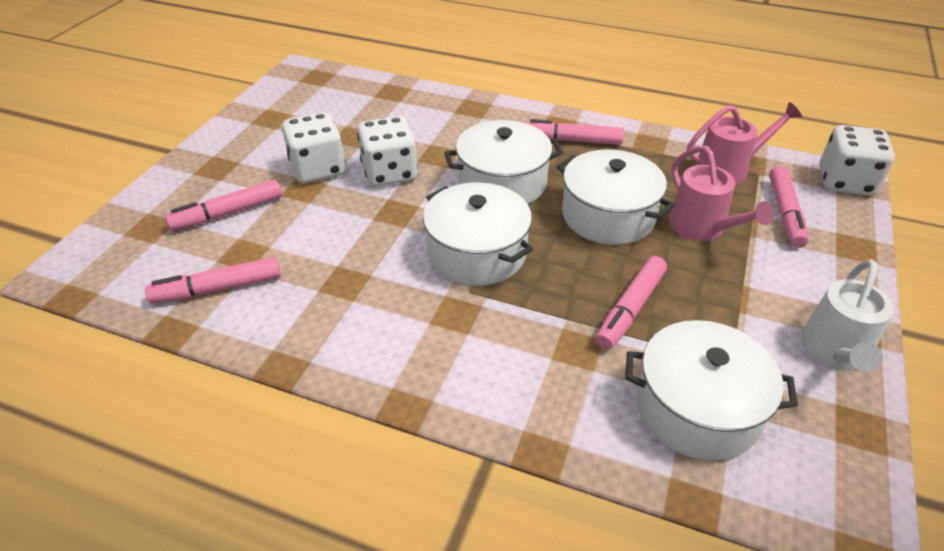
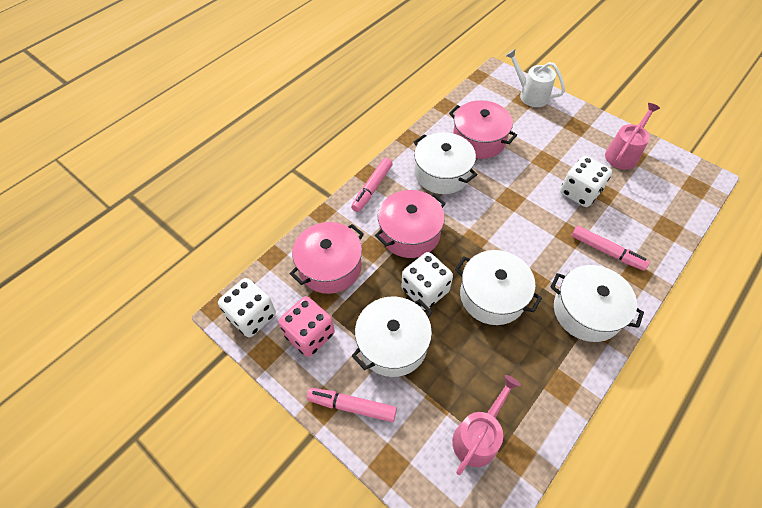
pink dice: 0 -> 1
pink marker: 5 -> 3
pink pot: 0 -> 3

